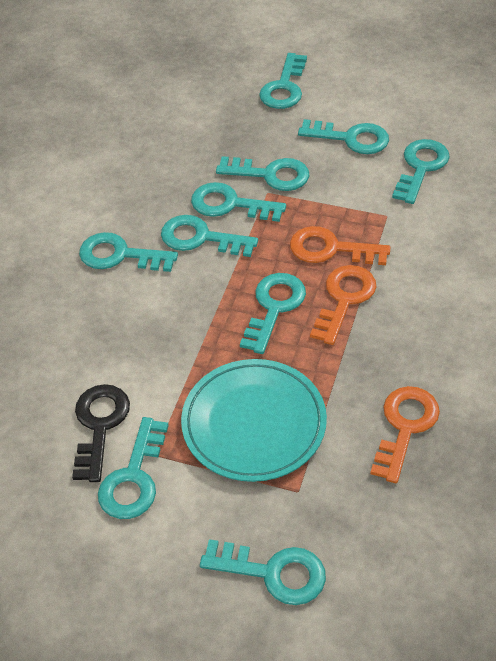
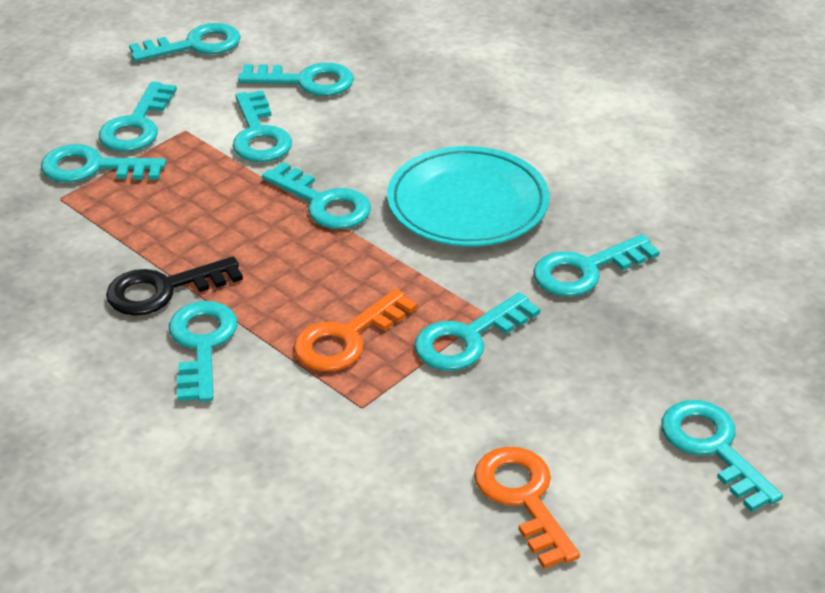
orange key: 3 -> 2

